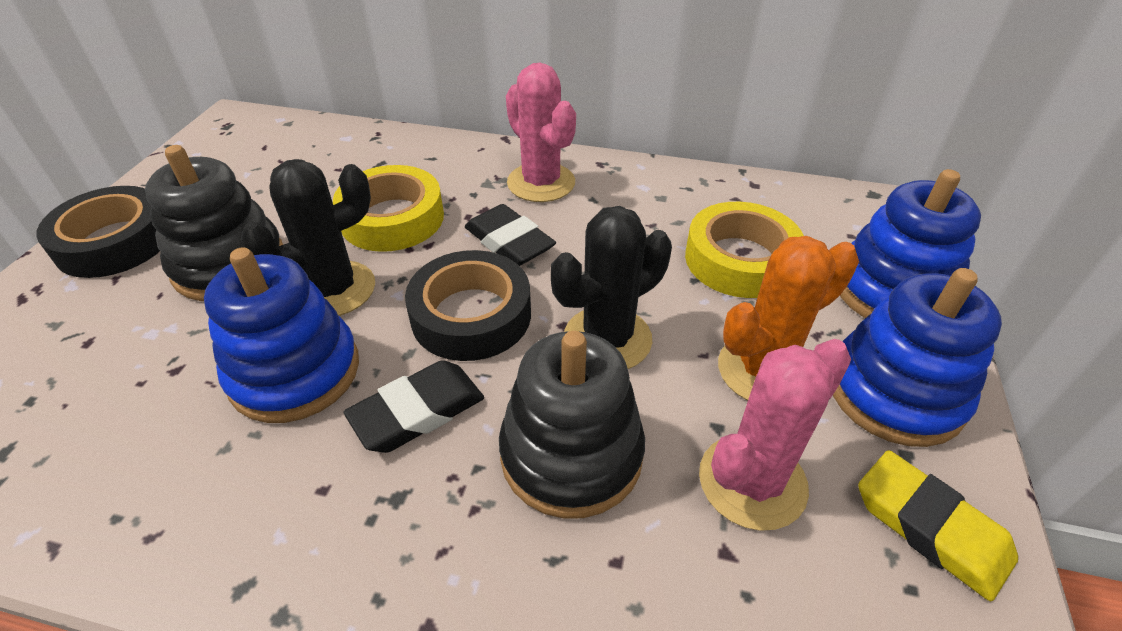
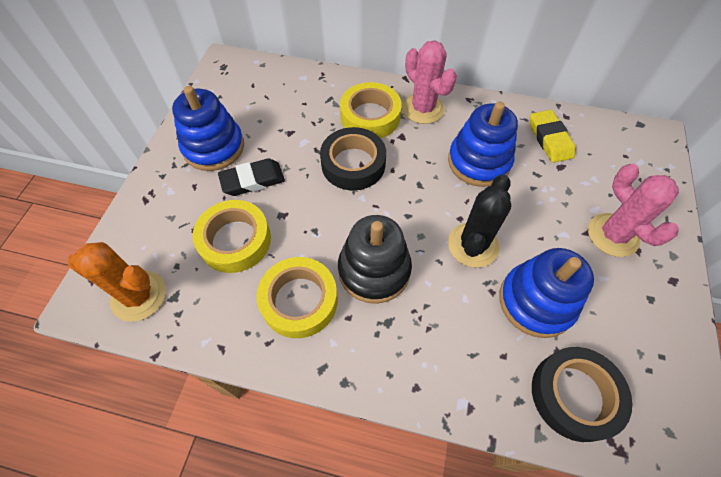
black cactus: 2 -> 1
black eraser: 2 -> 1
black stacking toy: 2 -> 1
yellow tape: 2 -> 3

